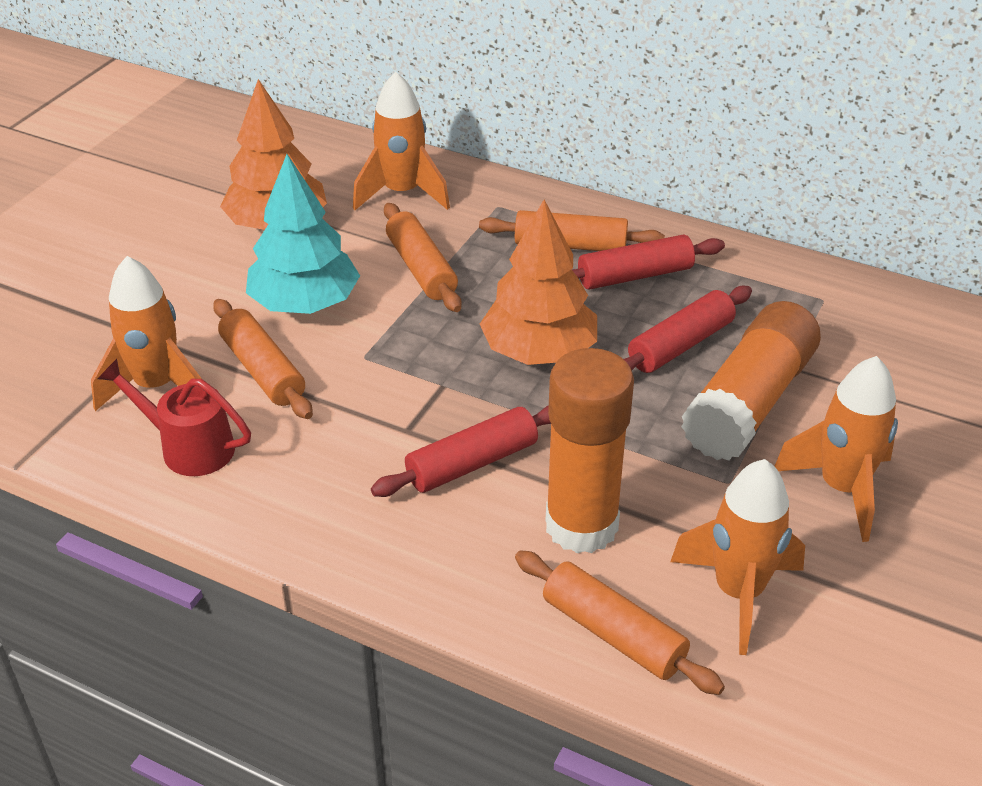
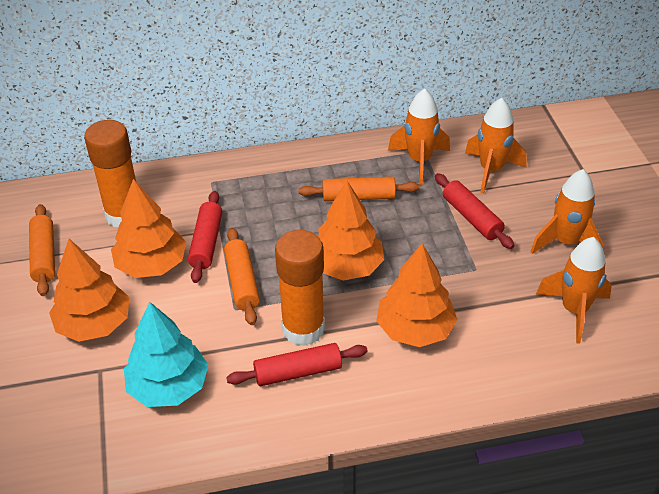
orange rolling pin: 4 -> 3
orange tree: 2 -> 4
red watering can: 1 -> 0

